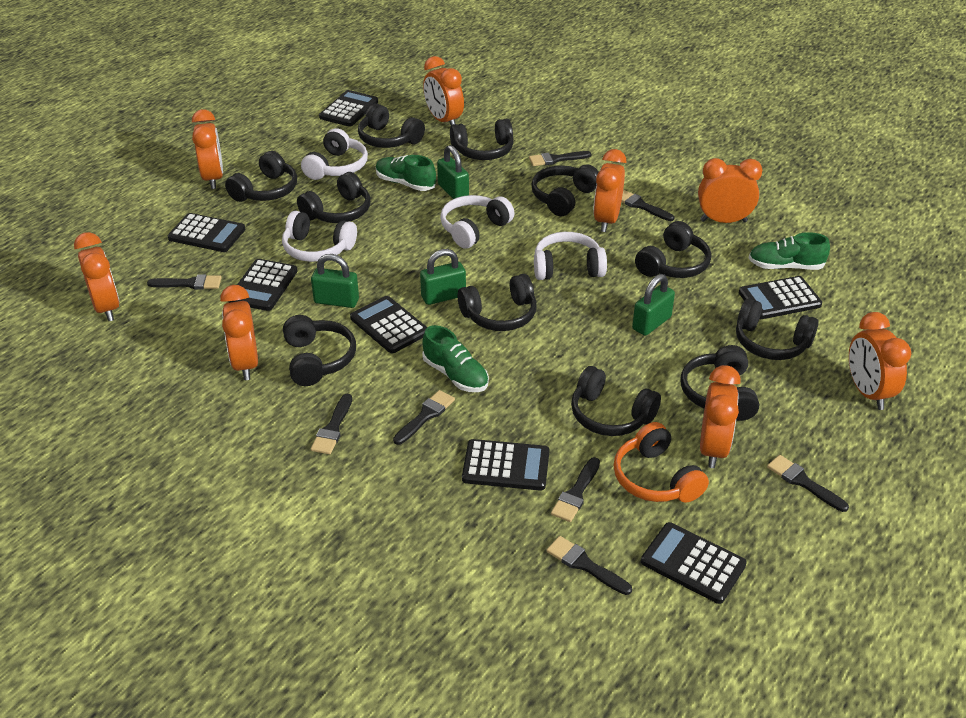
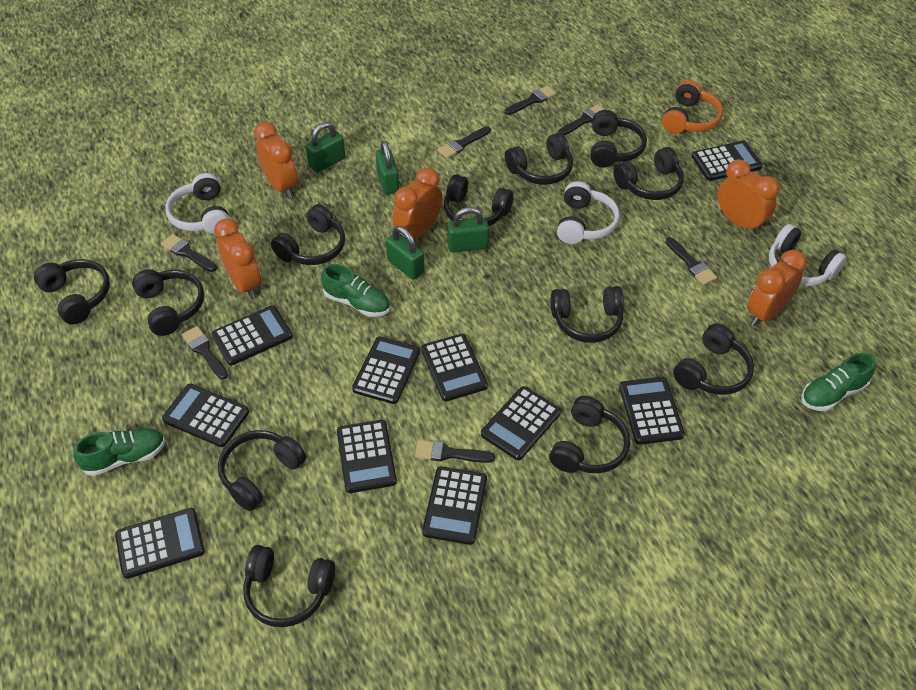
black brush: 8 -> 7
black calculator: 7 -> 10
black headphones: 11 -> 12
orange clock: 8 -> 5
white headphones: 4 -> 3

